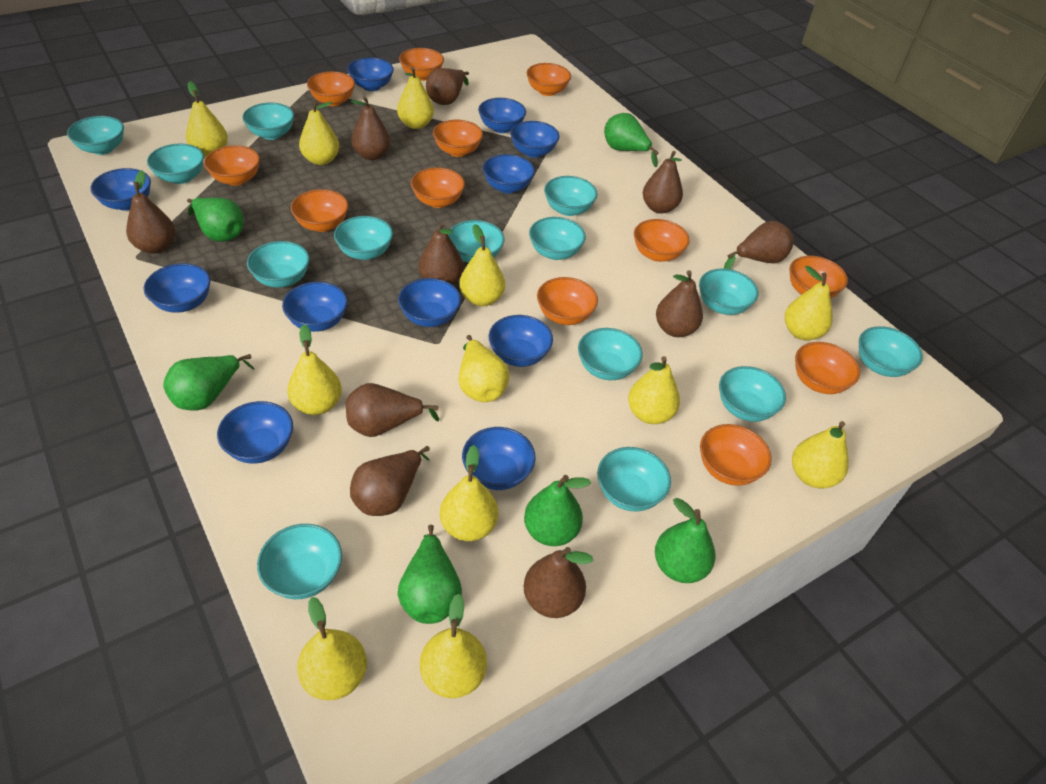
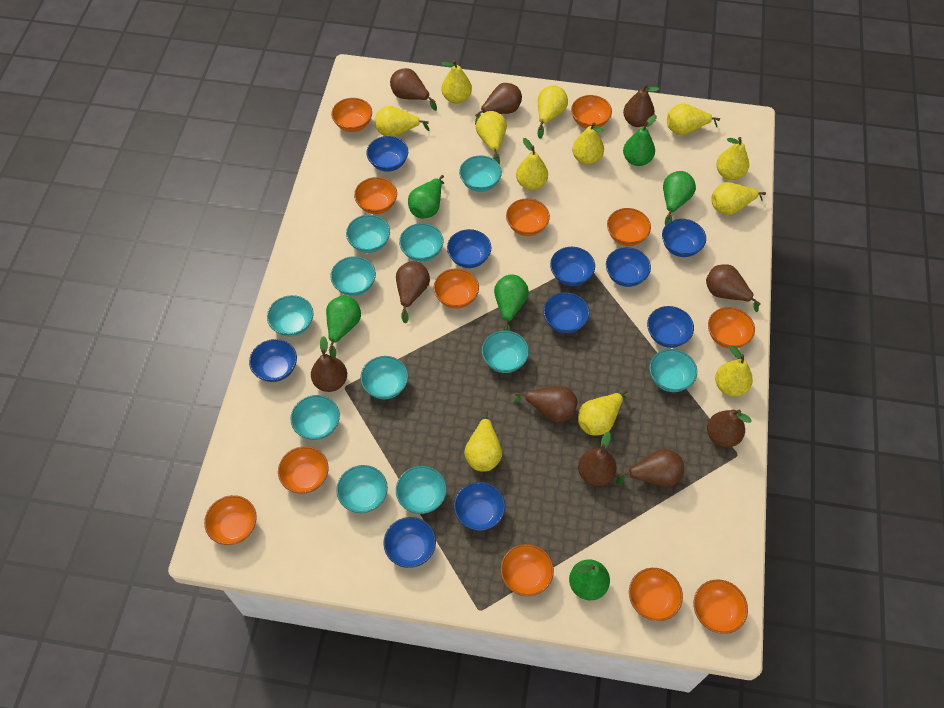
blue bowl: 11 -> 10
turquoise bowl: 14 -> 11

